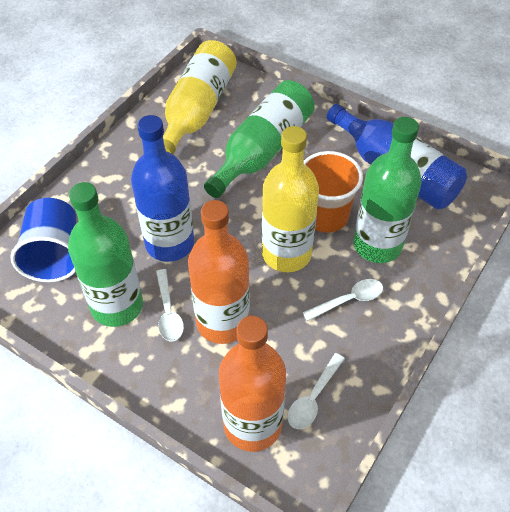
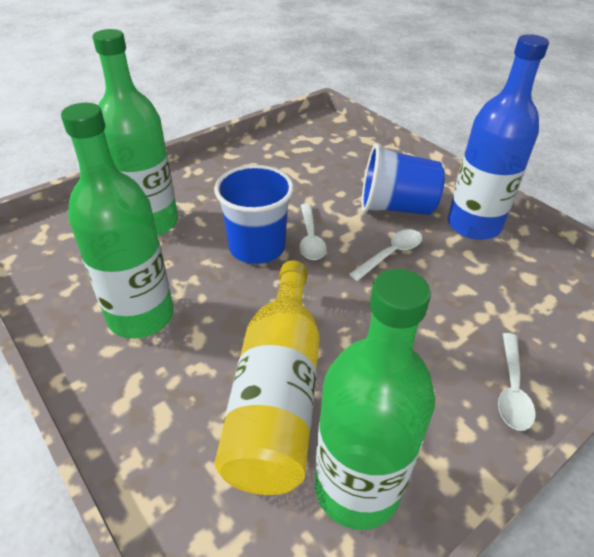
blue bottle: 2 -> 1
blue cup: 1 -> 2
orange bottle: 2 -> 0
orange cup: 1 -> 0
yellow bottle: 2 -> 1

